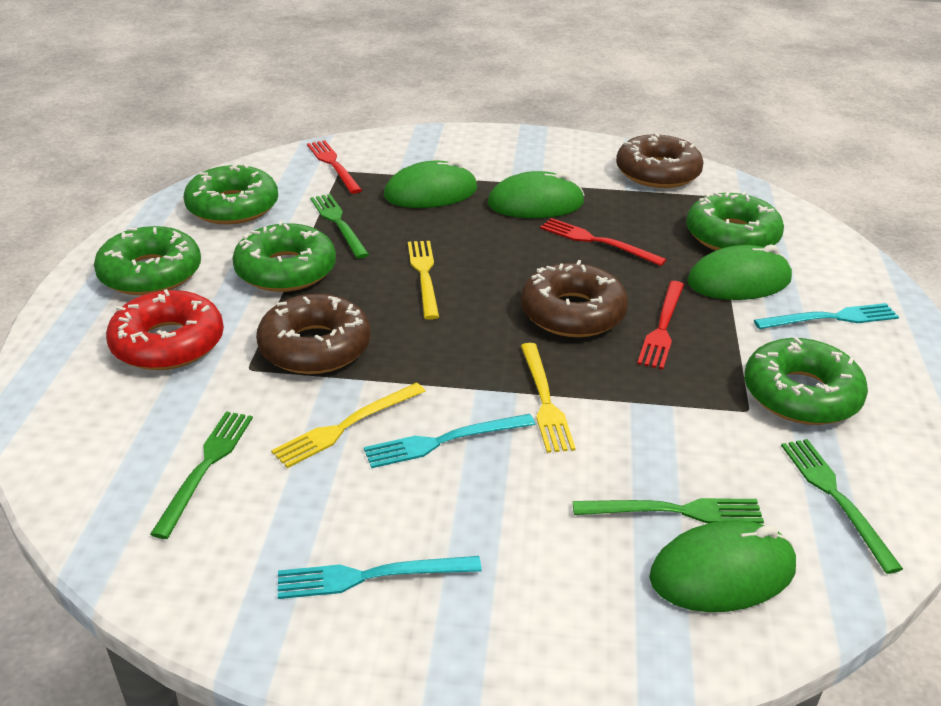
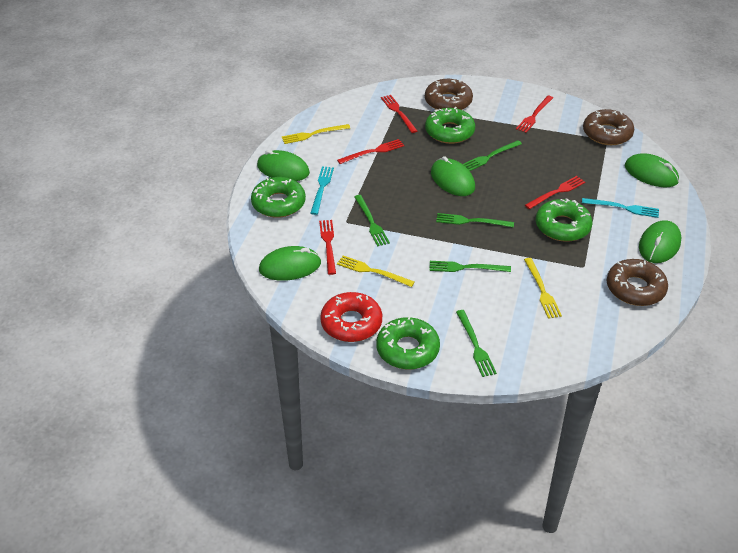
green donut: 5 -> 4
green fork: 4 -> 5
green mouse: 4 -> 5
red fork: 3 -> 5
turquoise fork: 3 -> 2

